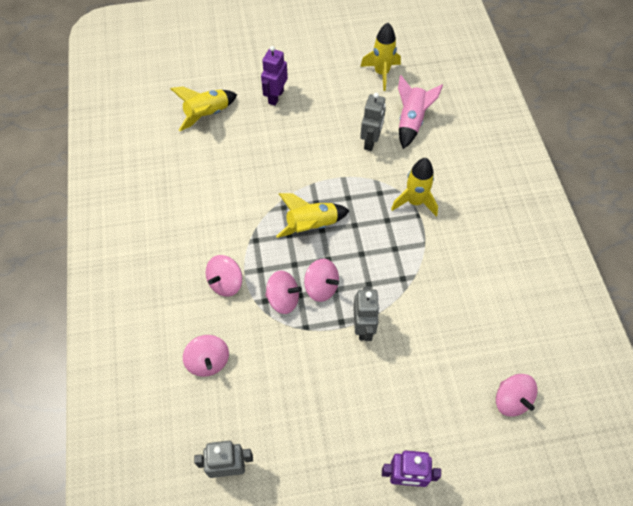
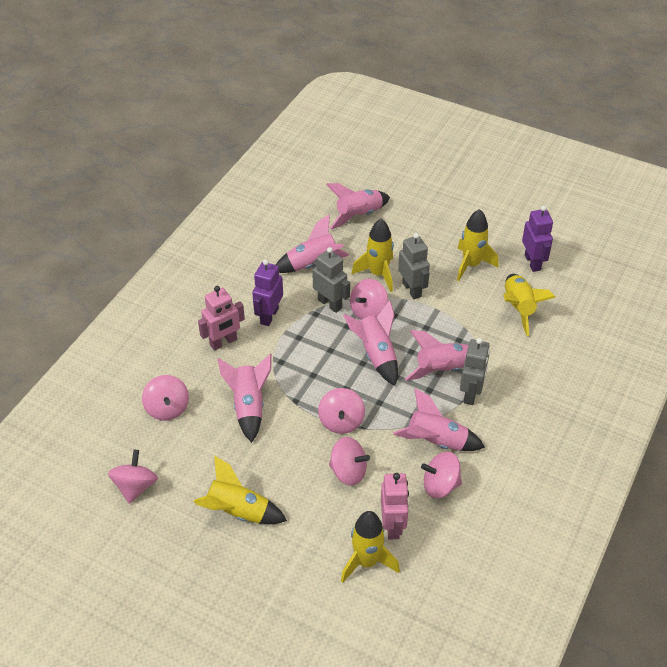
pink robot: 0 -> 2
pink rocket: 1 -> 6
pink spinning top: 5 -> 6
yellow rocket: 4 -> 5

